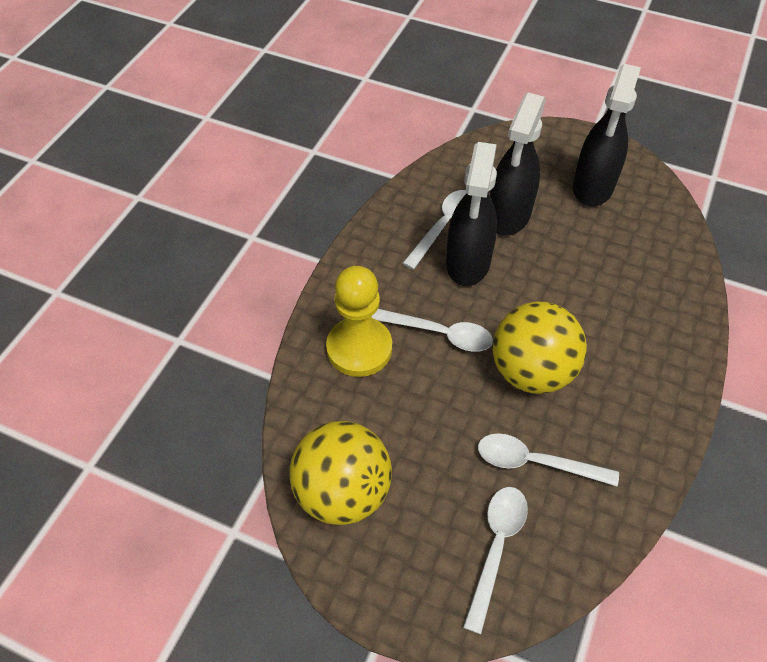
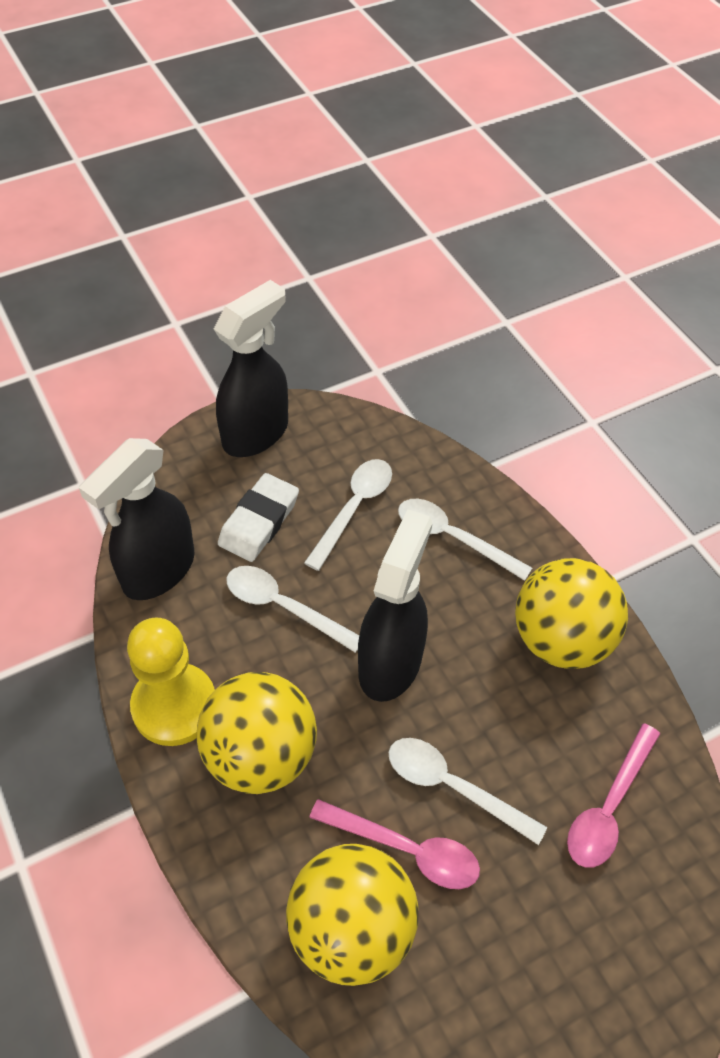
pink spoon: 0 -> 2
white eraser: 0 -> 1
yellow ball: 2 -> 3

